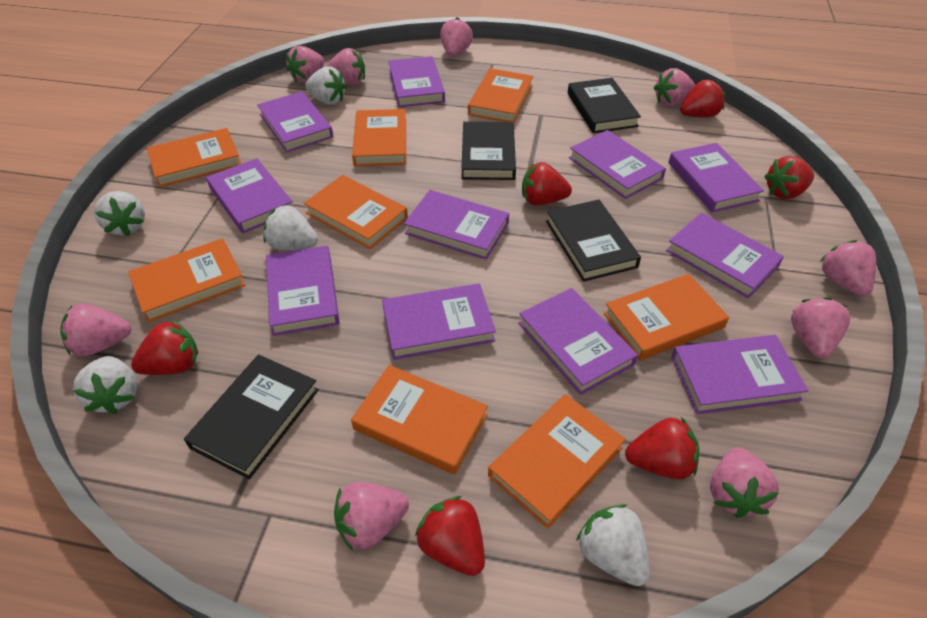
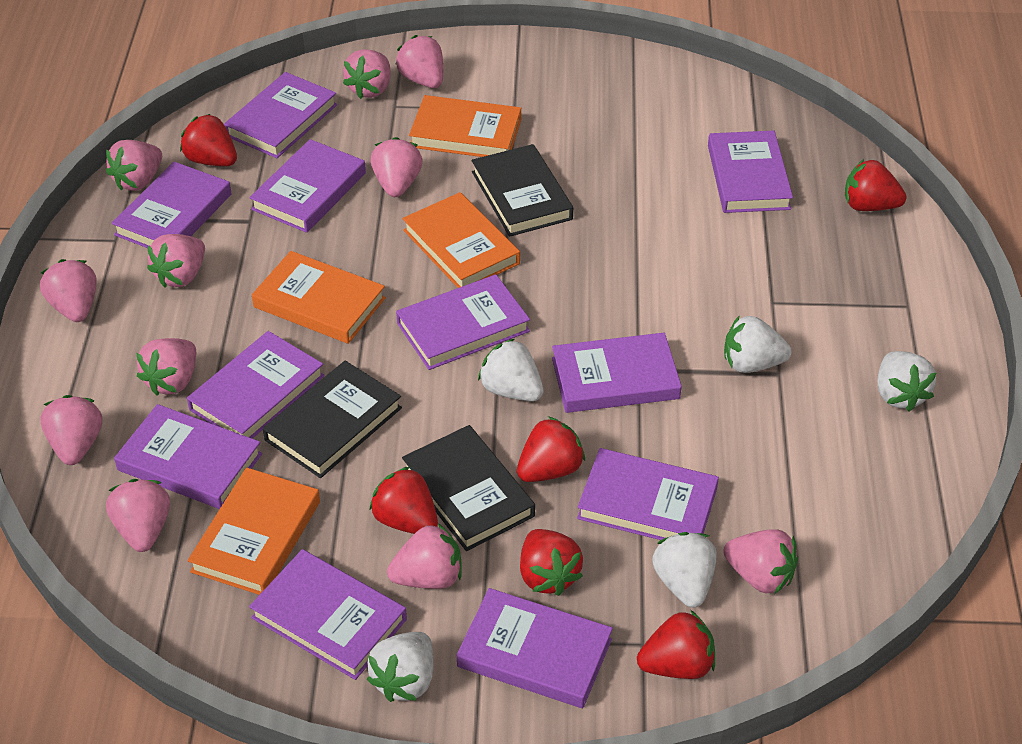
black book: 4 -> 3
orange book: 8 -> 4
pink strawberry: 9 -> 11

